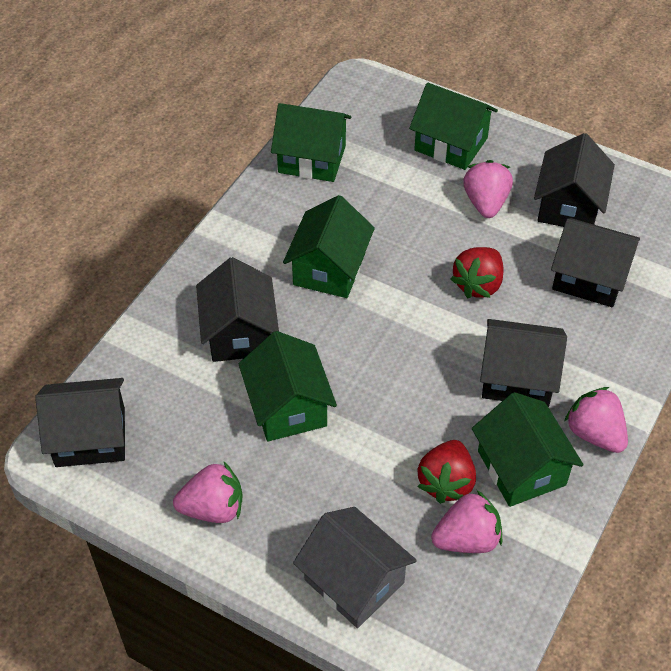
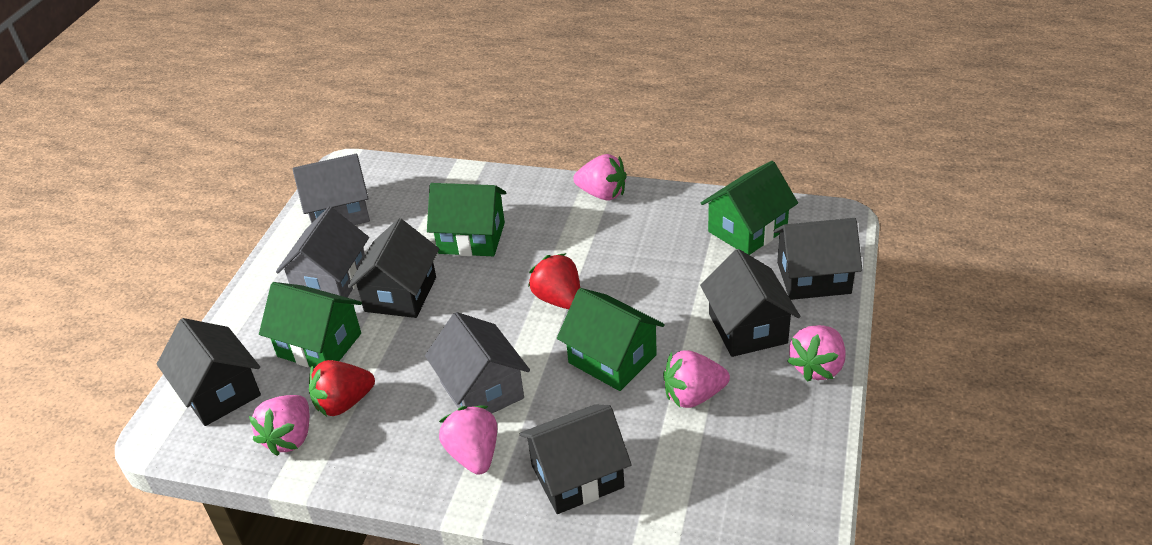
green house: 5 -> 4
grey house: 1 -> 3
pink strawberry: 4 -> 5

